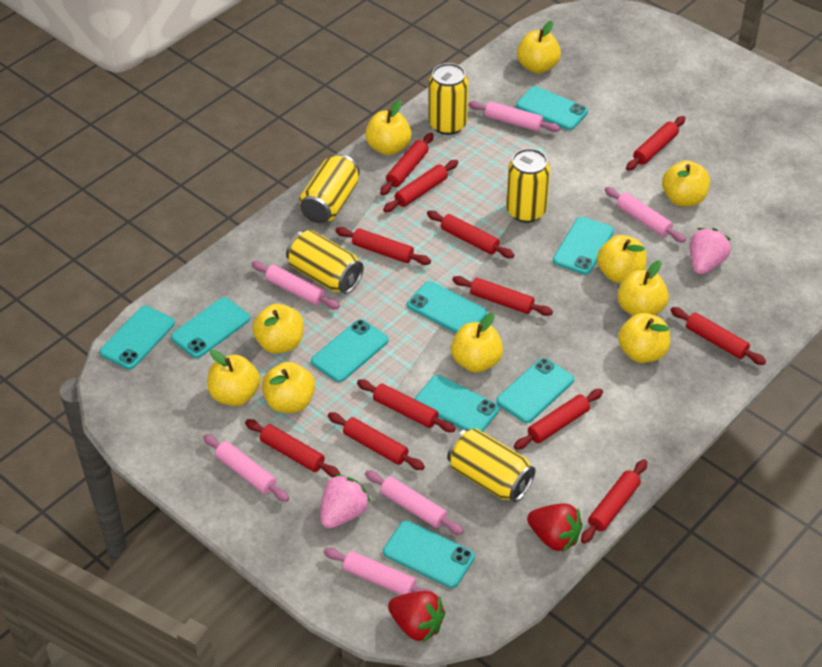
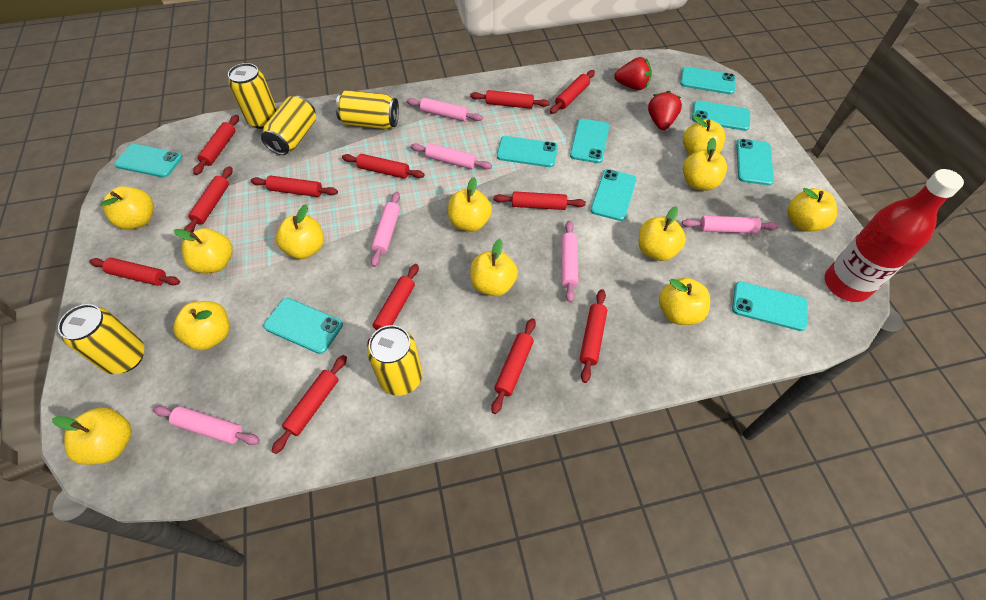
pink strawberry: 2 -> 0
red bottle: 0 -> 1
yellow apple: 10 -> 12

